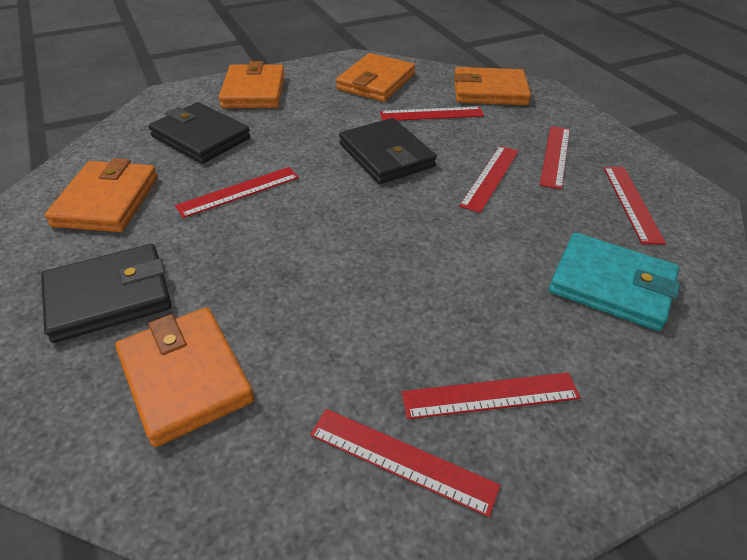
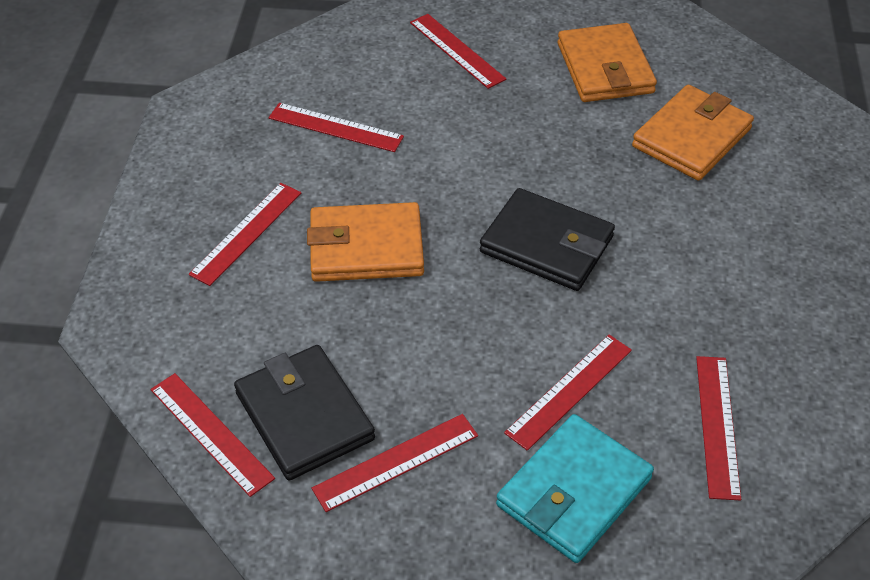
black wallet: 3 -> 2
orange wallet: 5 -> 3

